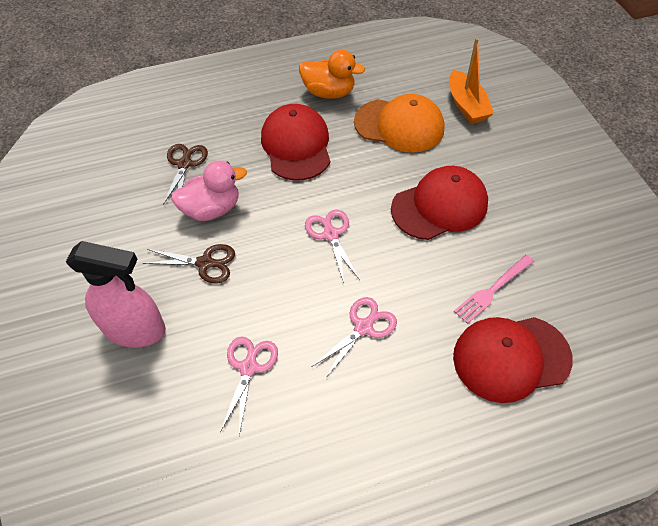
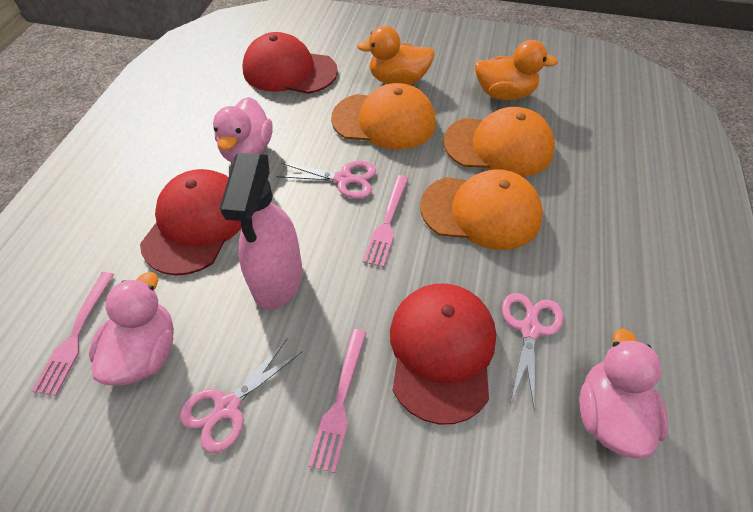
brown scissors: 2 -> 0
orange boat: 1 -> 0
orange cap: 1 -> 3
orange duck: 1 -> 2
pink duck: 1 -> 3
pink fork: 1 -> 3

